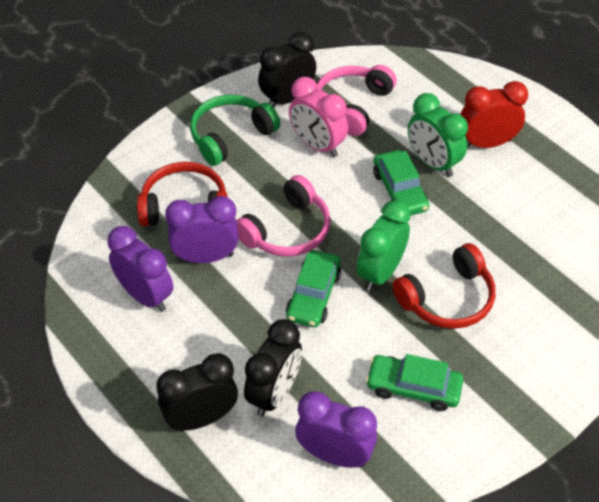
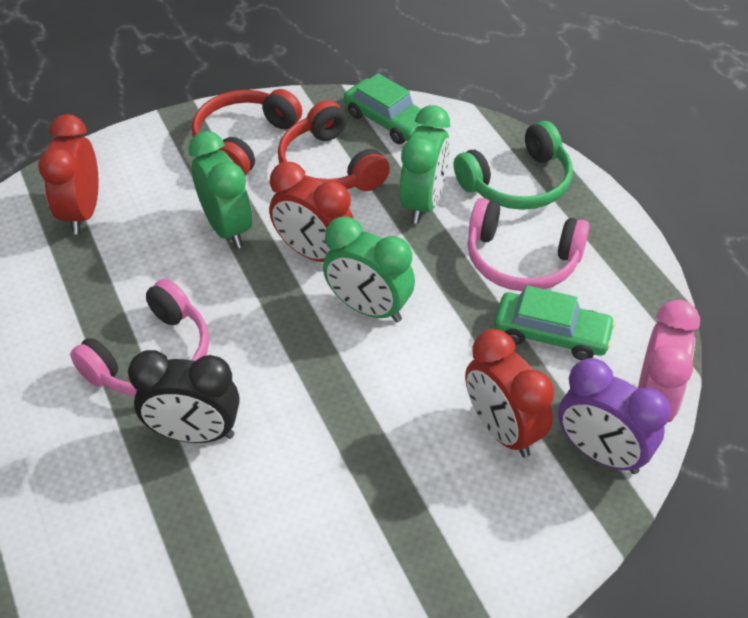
black clock: 3 -> 1
green car: 3 -> 2
green clock: 2 -> 3
purple clock: 3 -> 1
red clock: 1 -> 3

